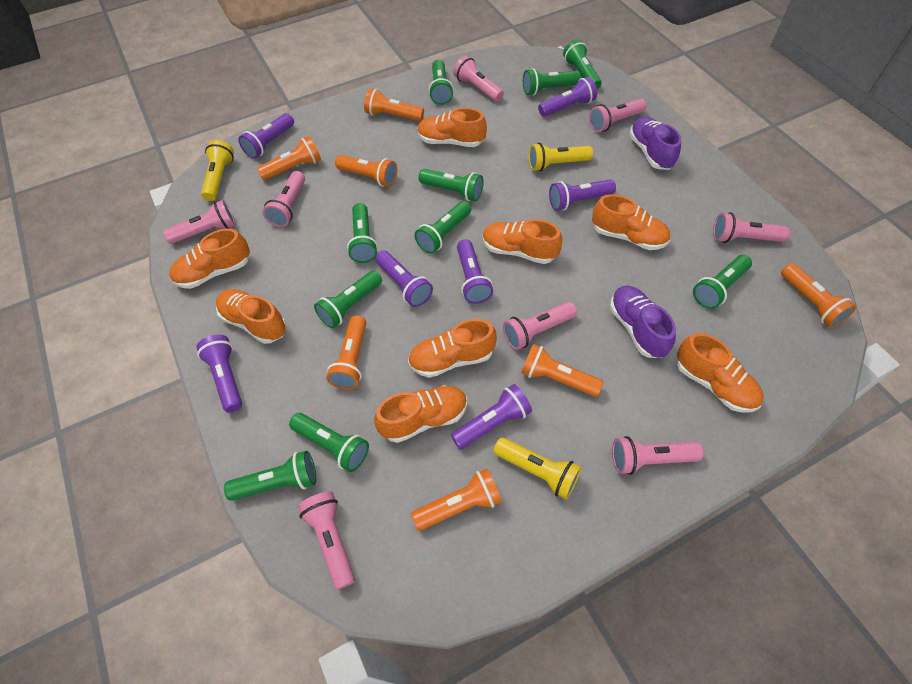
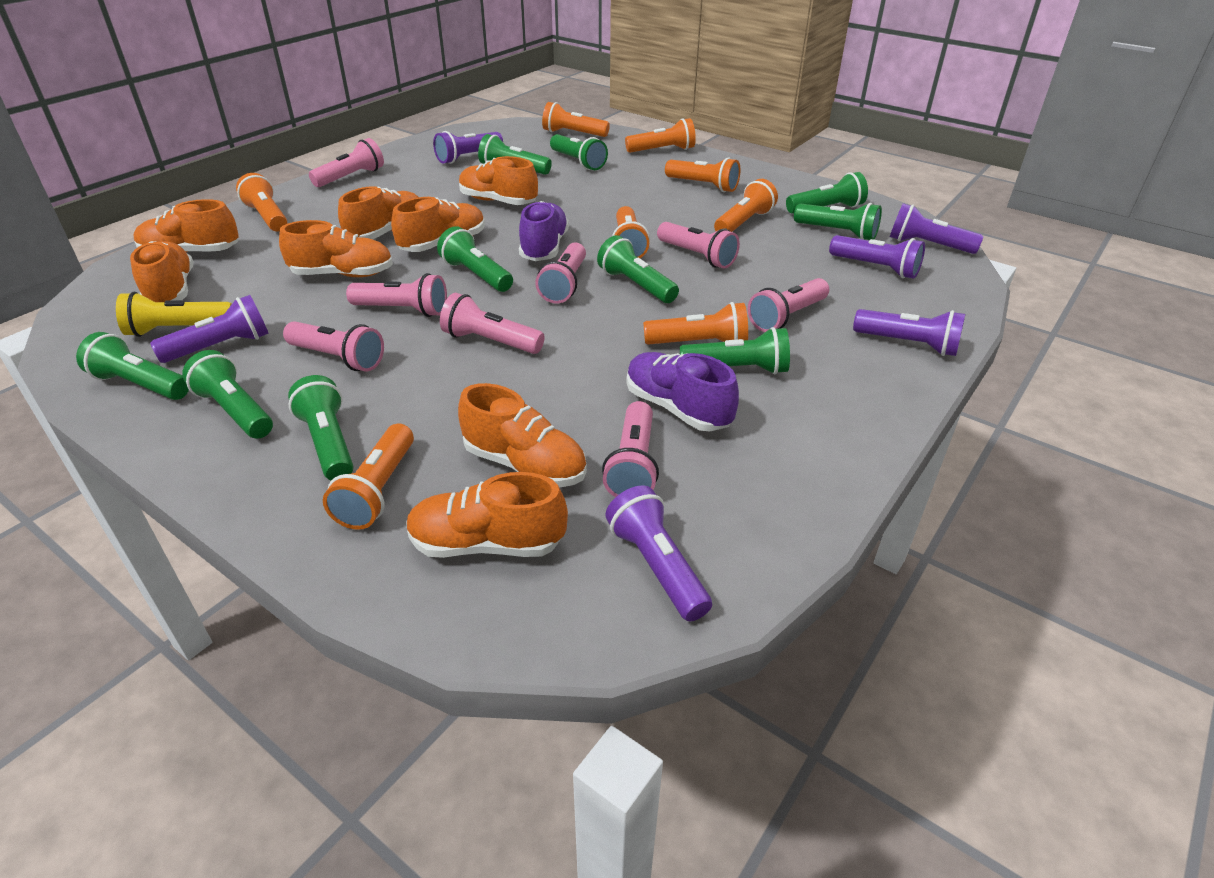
orange flashlight: 7 -> 8
purple flashlight: 7 -> 6
yellow flashlight: 3 -> 1

